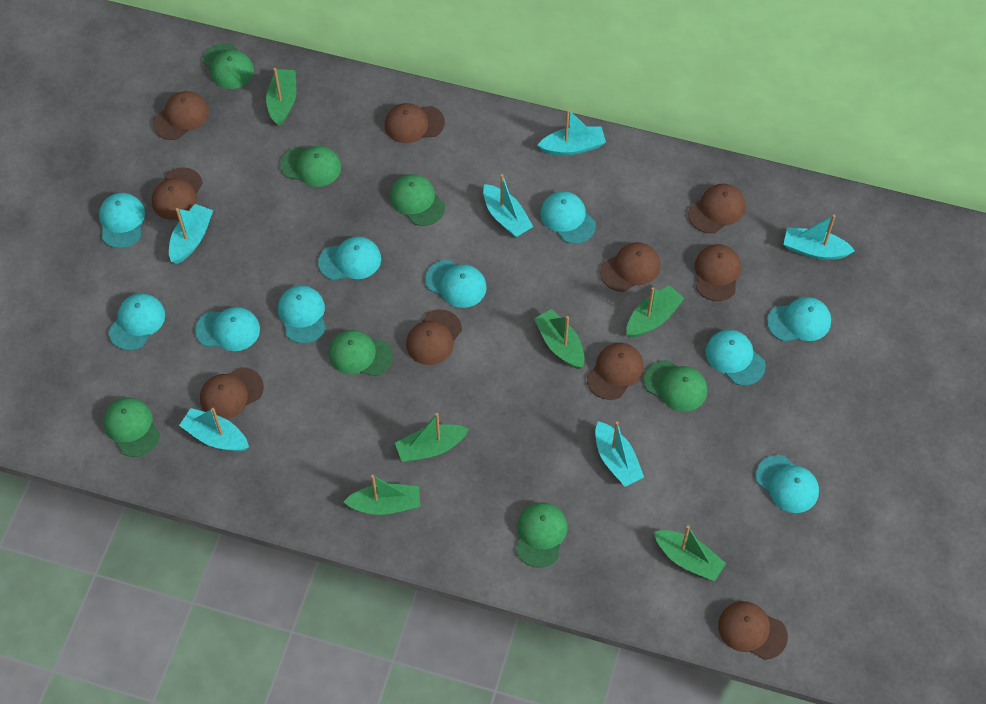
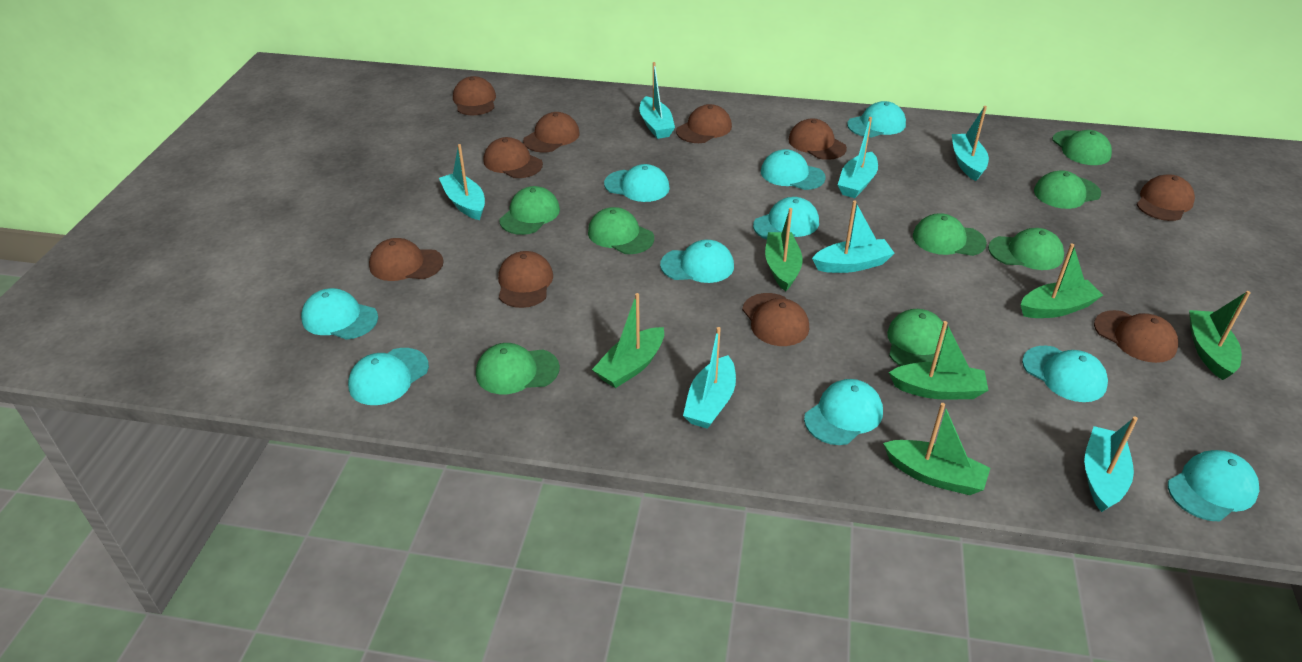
green cap: 7 -> 8
turquoise boat: 6 -> 7

